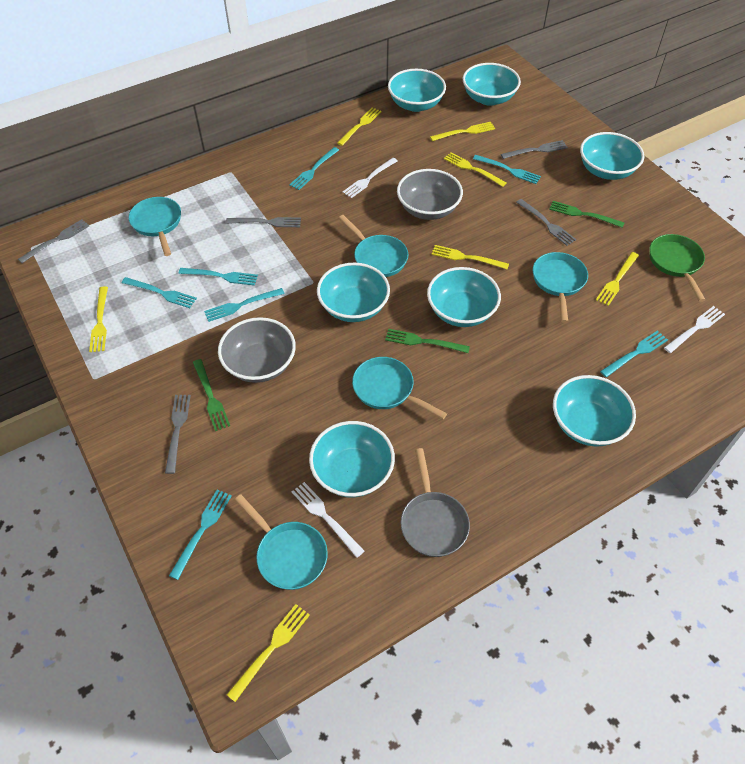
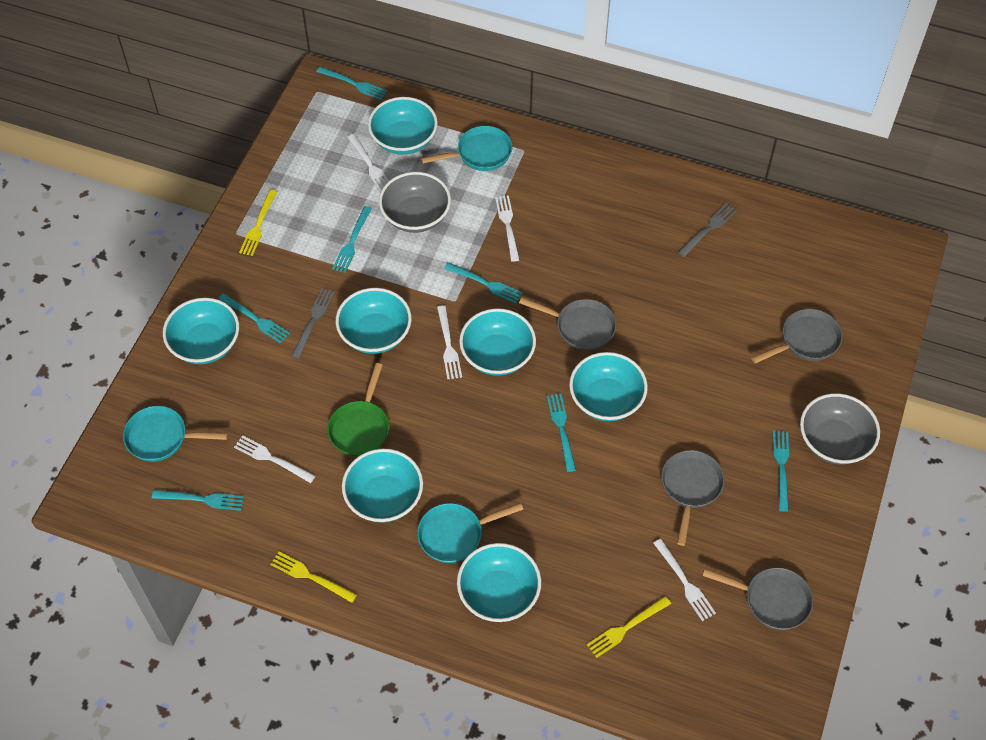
green fork: 3 -> 0
grey fork: 5 -> 2
grey pan: 1 -> 4
turquoise pan: 5 -> 3
white fork: 3 -> 5
yellow fork: 7 -> 3

